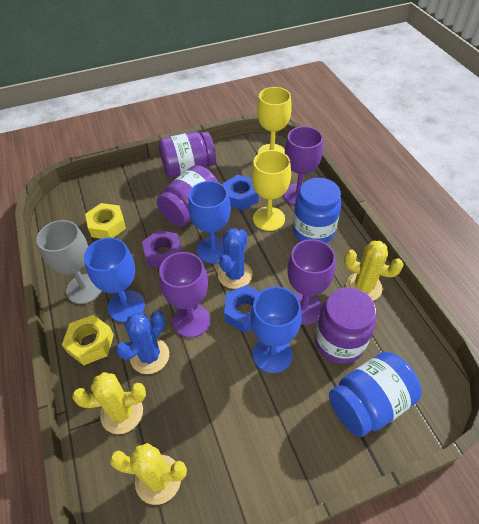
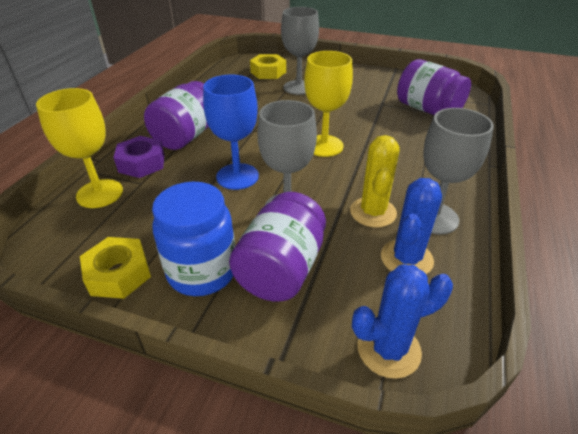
blue goblet: 3 -> 1
blue jar: 2 -> 1
blue nut: 2 -> 0
grey goblet: 1 -> 3
purple goblet: 3 -> 0
yellow cactus: 3 -> 1

